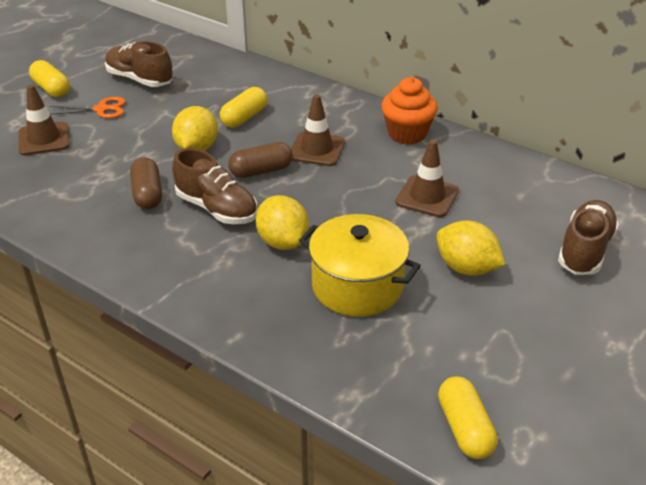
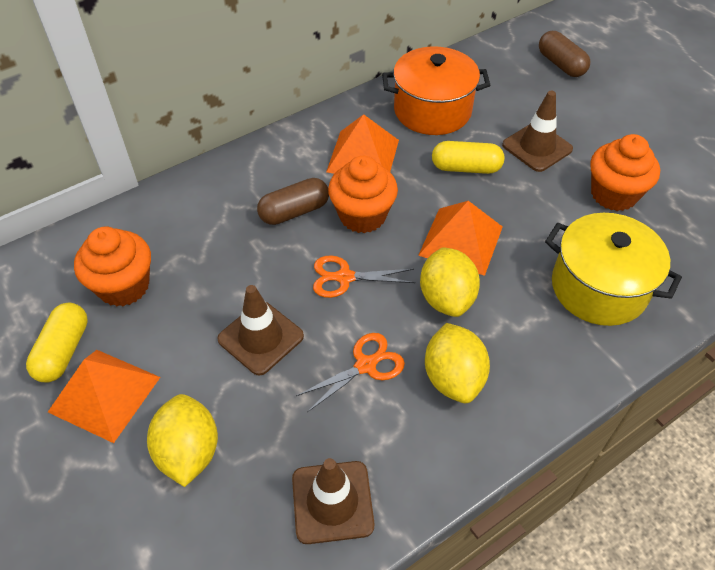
brown shoe: 3 -> 0
orange cupcake: 1 -> 3
orange pot: 0 -> 1
orange pyramid: 0 -> 3
orange scissors: 1 -> 2
yellow capsule: 3 -> 2

